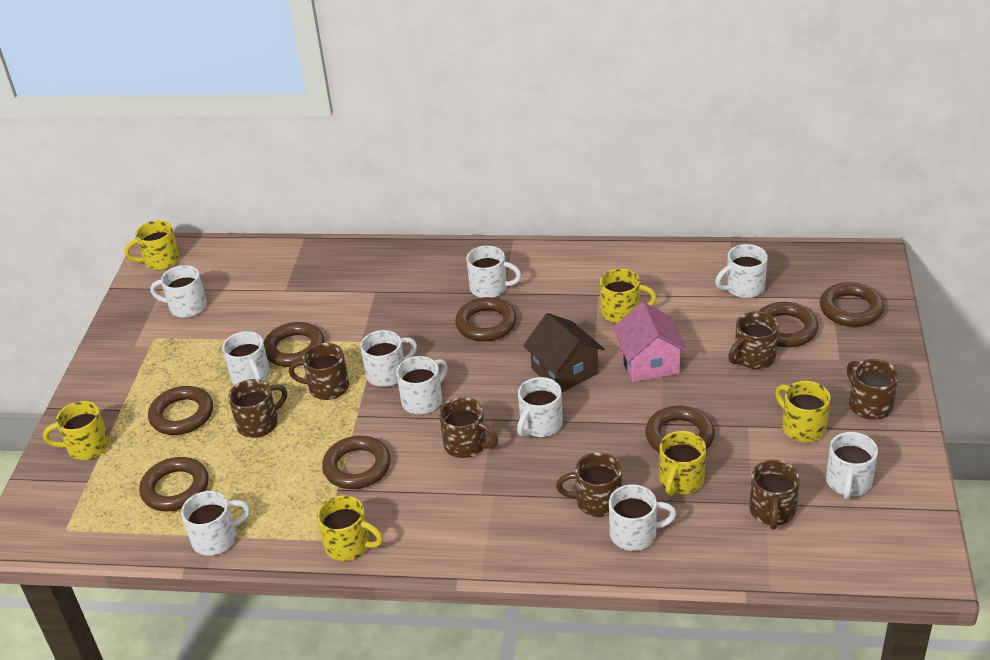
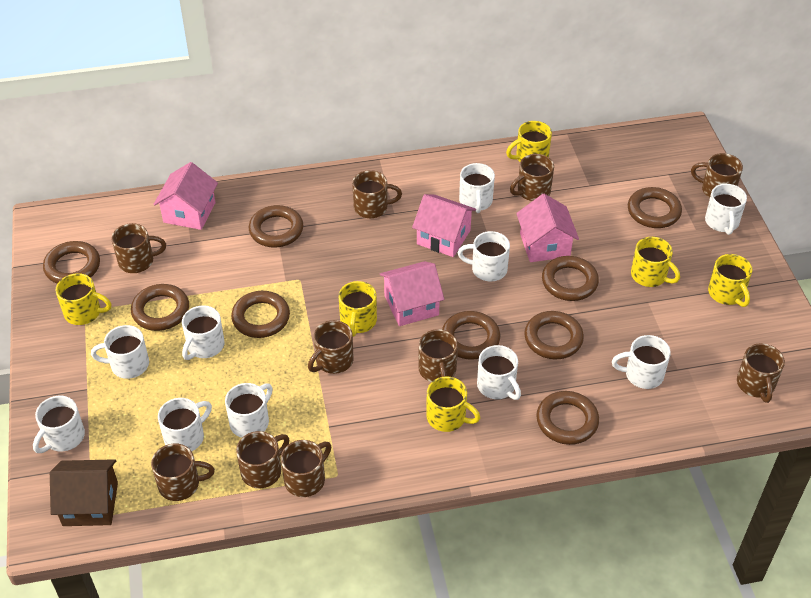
brown mug: 7 -> 10
brown ring: 8 -> 9
pink house: 1 -> 4

